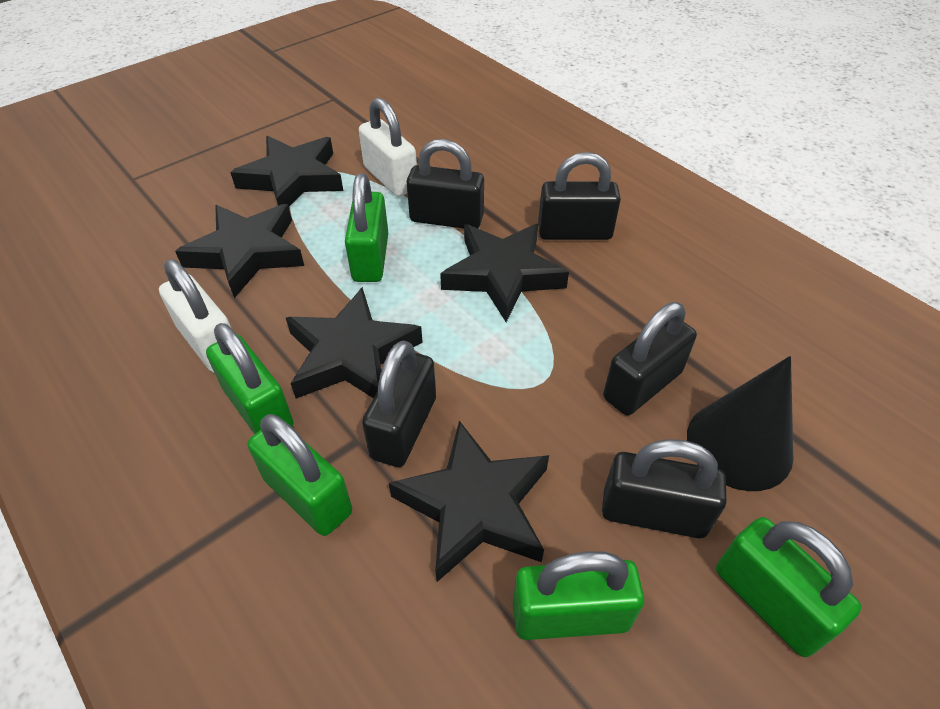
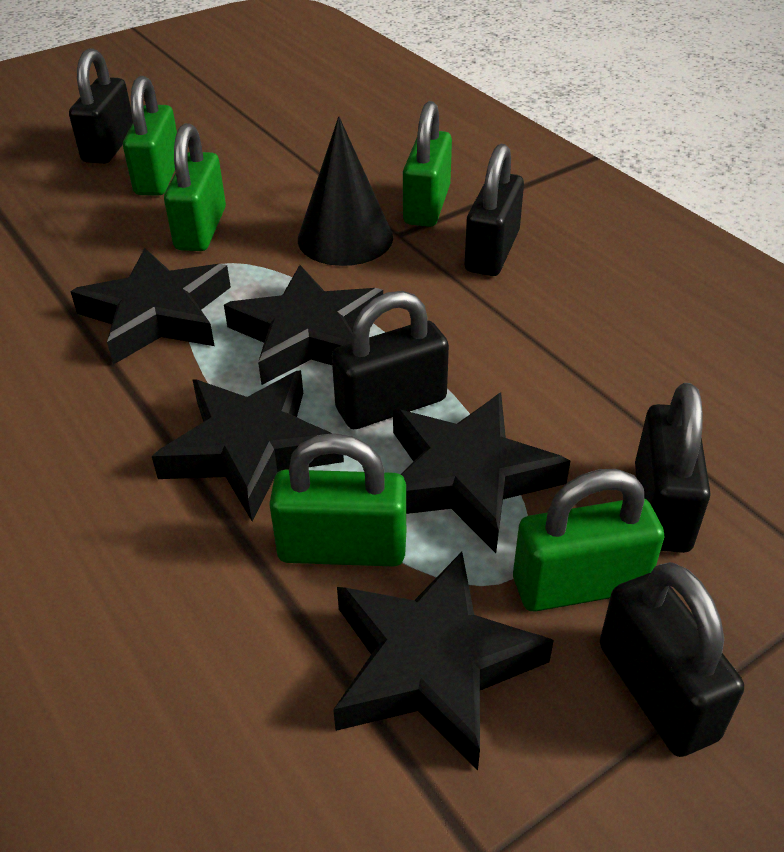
white padlock: 2 -> 0

